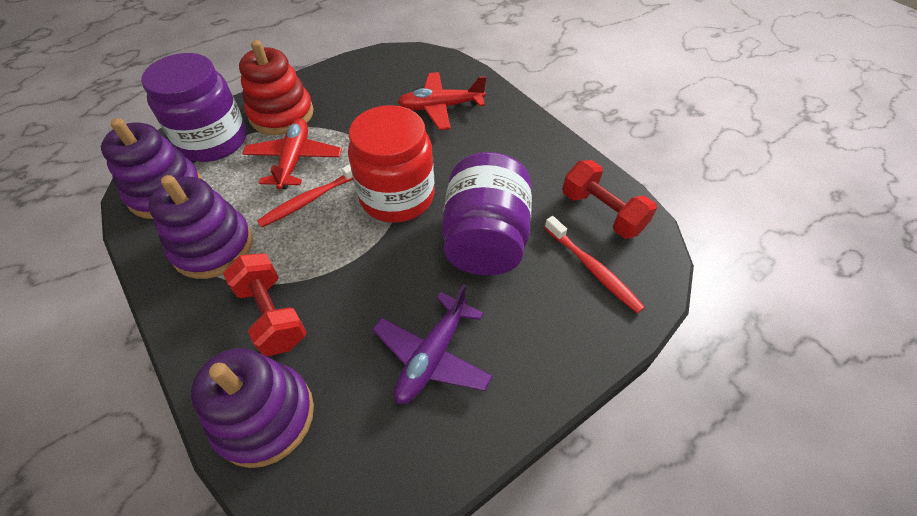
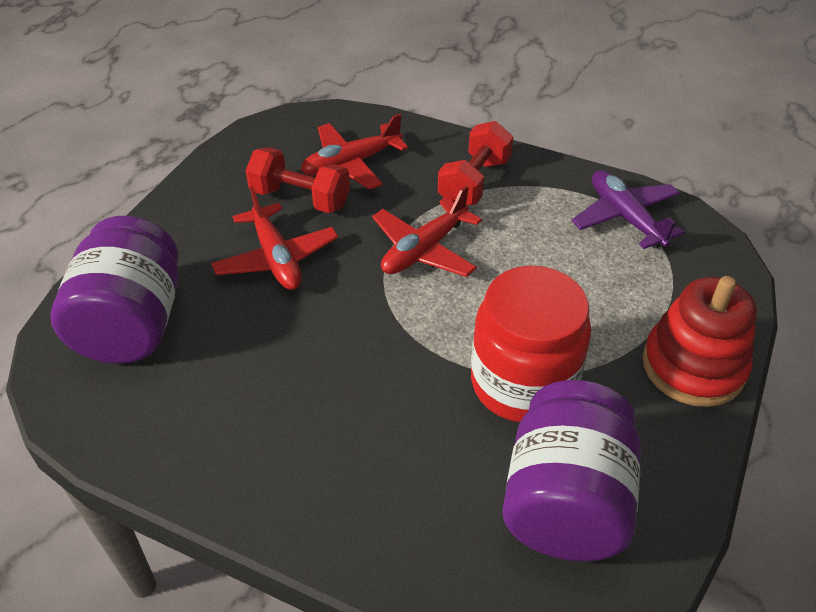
purple stacking toy: 3 -> 0
red plane: 2 -> 3
red toothbrush: 2 -> 0

